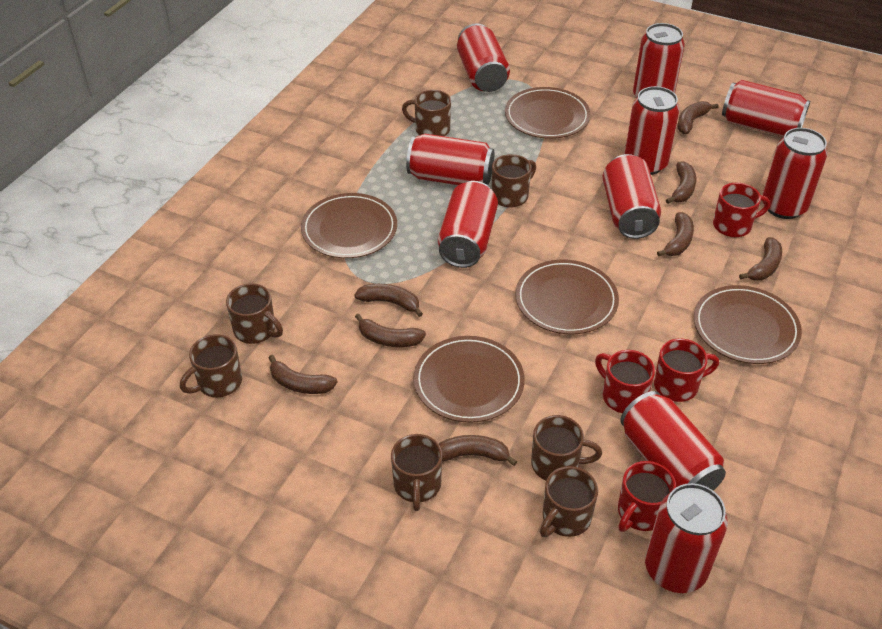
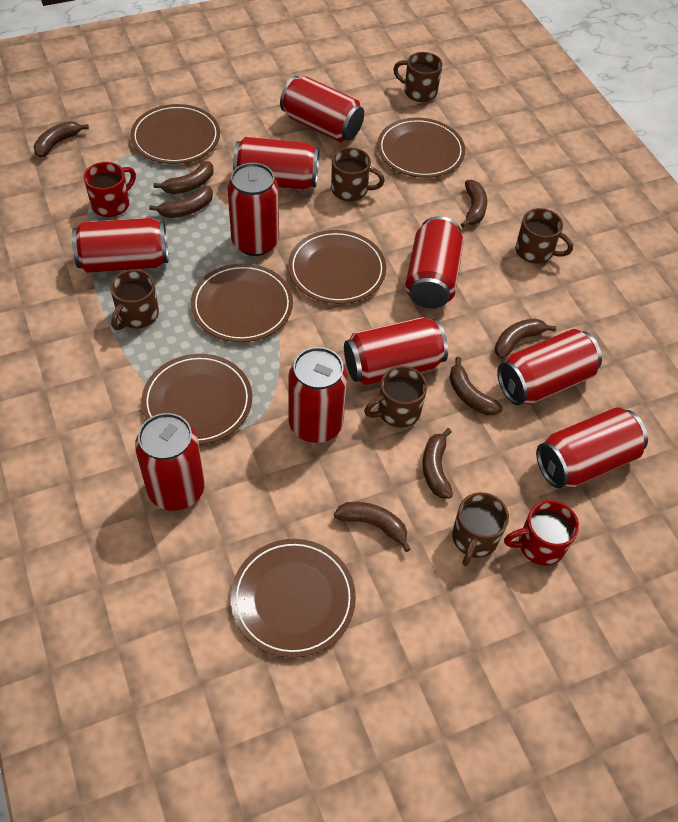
brown mug: 7 -> 6
brown plate: 5 -> 6
red mug: 4 -> 2

